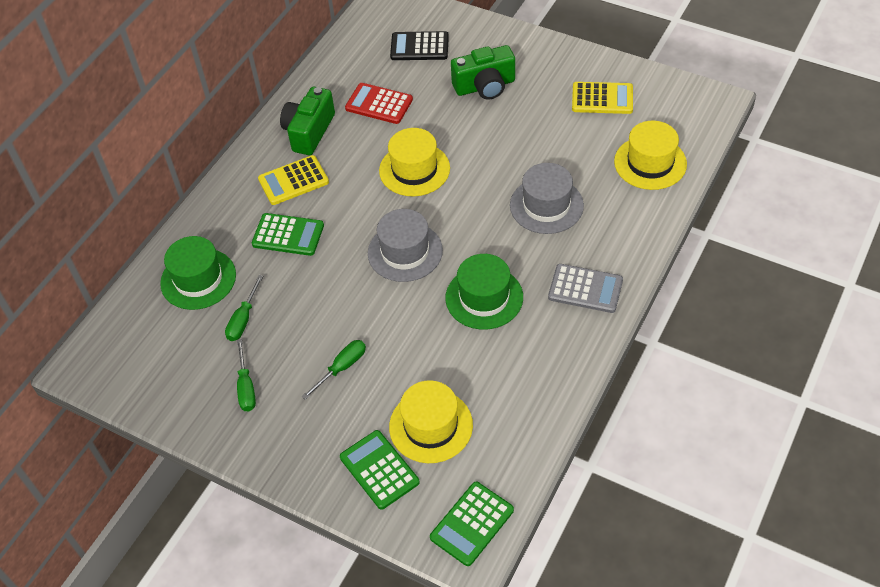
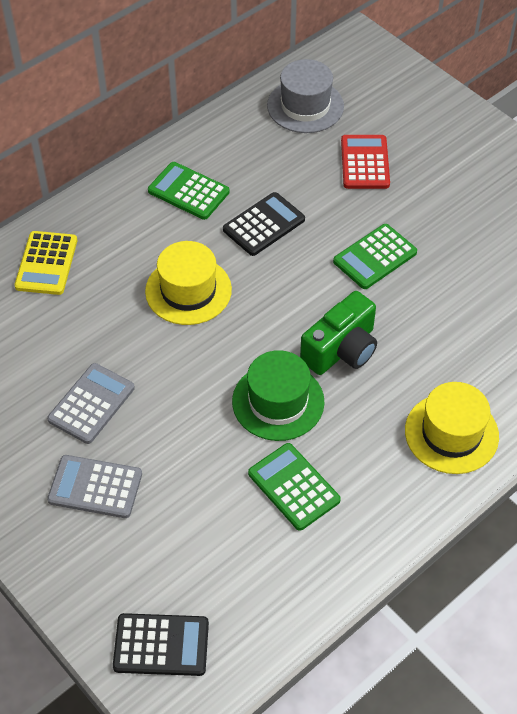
black calculator: 1 -> 2
green camera: 2 -> 1
green hat: 2 -> 1
green screwdriver: 3 -> 0
grey calculator: 1 -> 2
grey hat: 2 -> 1
yellow calculator: 2 -> 1
yellow hat: 3 -> 2

